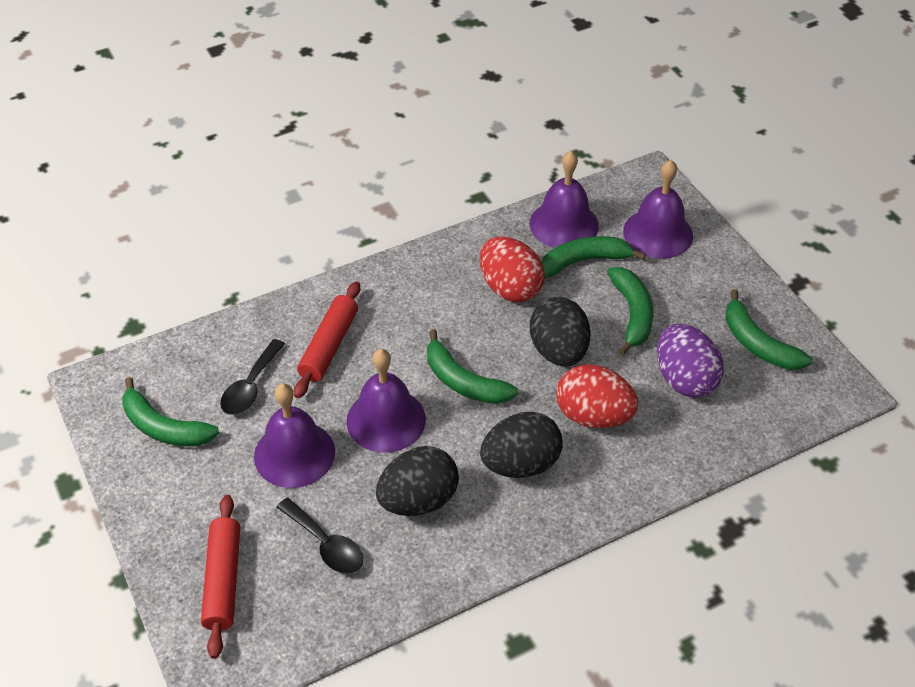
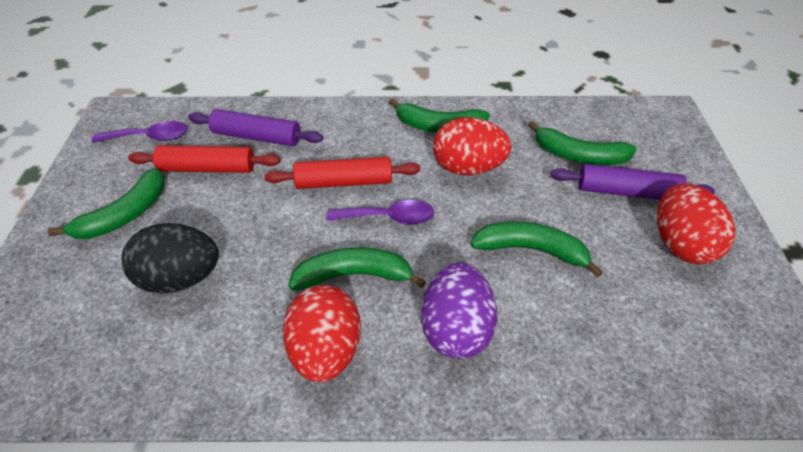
black egg: 3 -> 1
black spoon: 2 -> 0
purple bell: 4 -> 0
purple rolling pin: 0 -> 2
purple spoon: 0 -> 2
red egg: 2 -> 3

